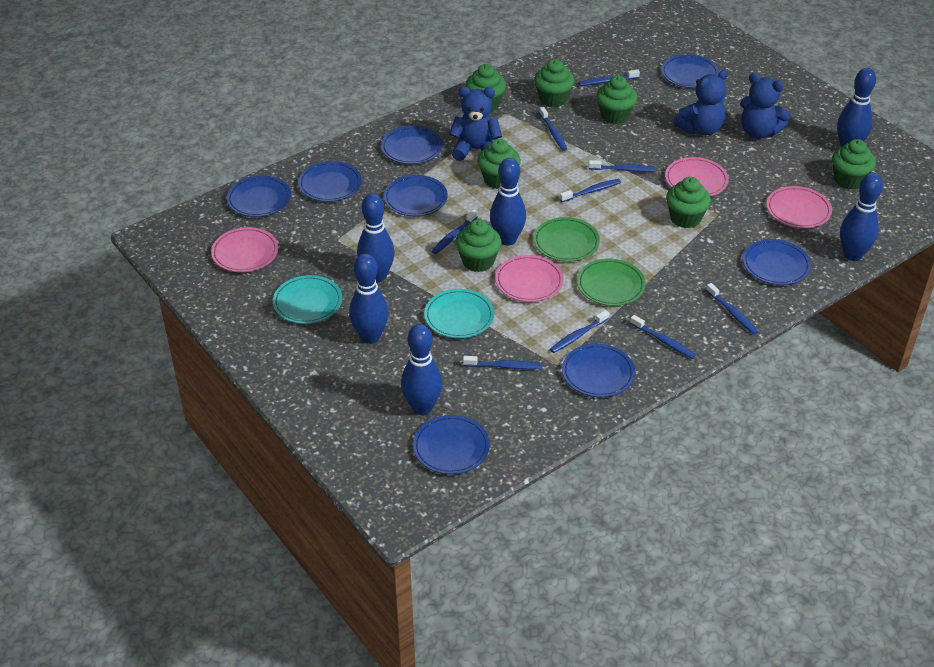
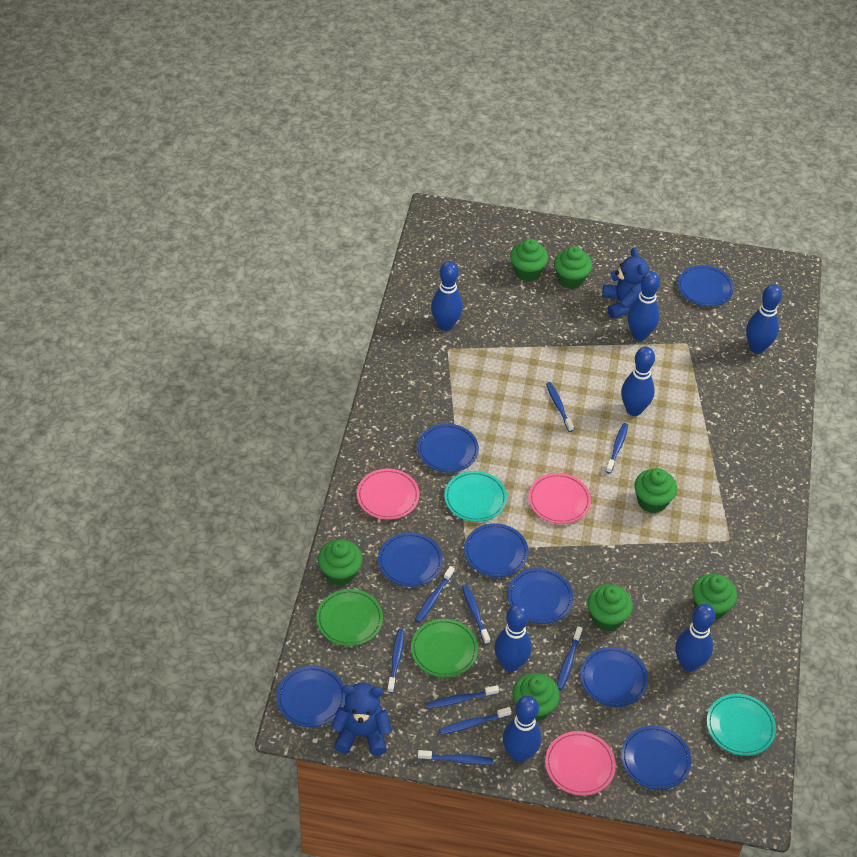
blue bowling pin: 6 -> 7
blue teddy bear: 3 -> 2
pink plate: 4 -> 3

